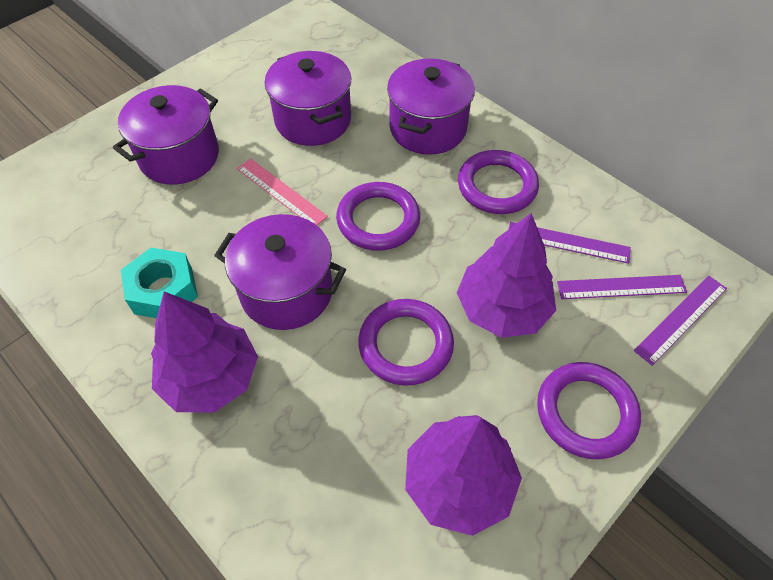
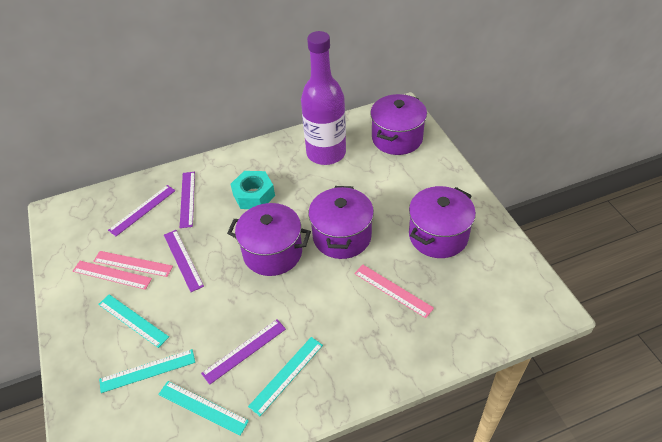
pink ruler: 1 -> 3
purple bottle: 0 -> 1
purple ring: 4 -> 0
purple ruler: 3 -> 4
purple tree: 3 -> 0
turquoise ruler: 0 -> 4

